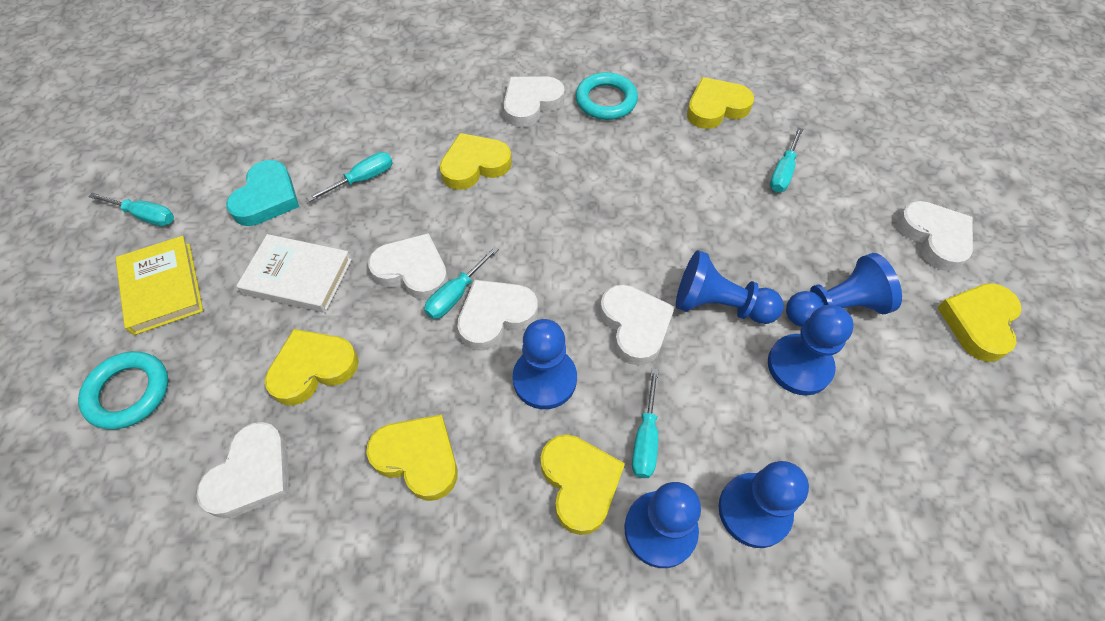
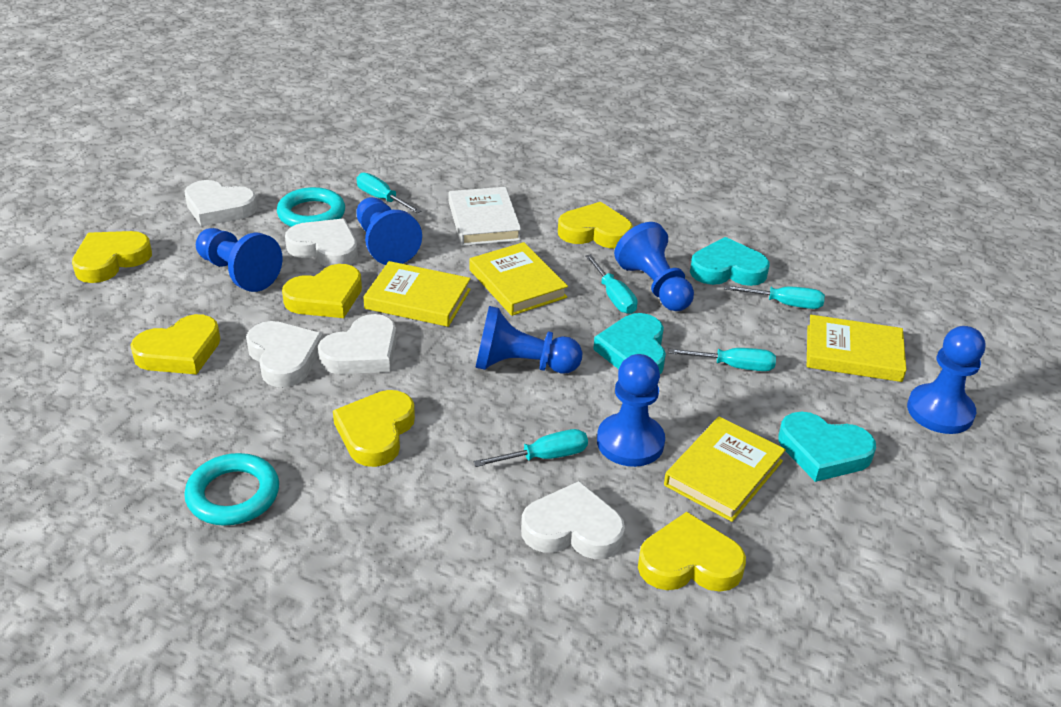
turquoise heart: 1 -> 3
white heart: 6 -> 5
yellow book: 1 -> 4

